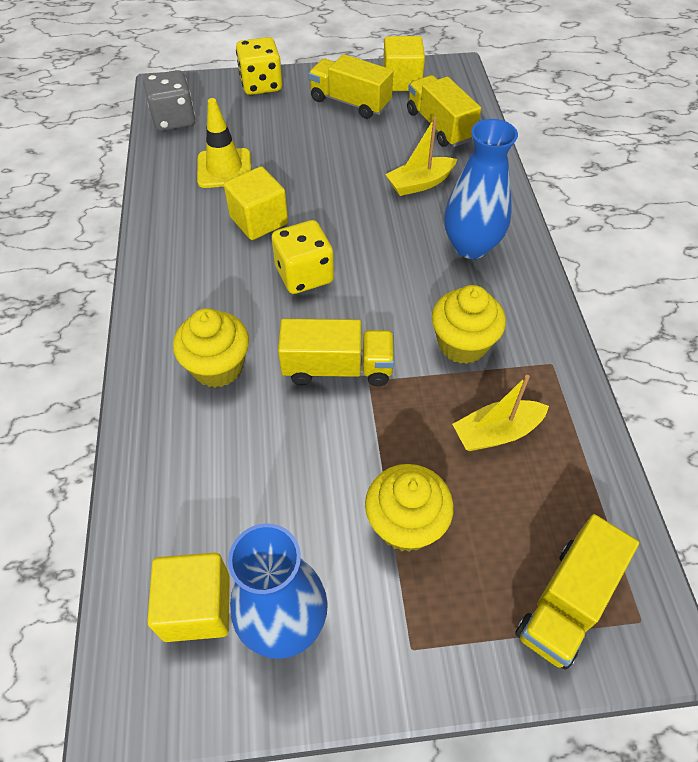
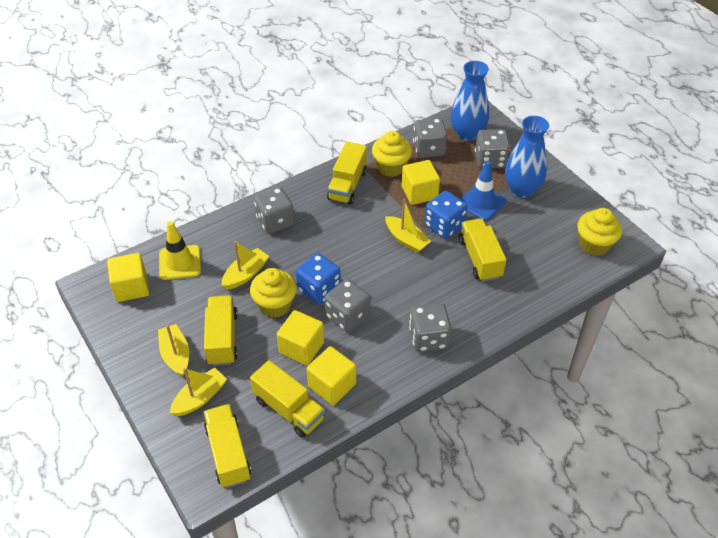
blue dice: 0 -> 2
blue traffic cone: 0 -> 1
grey dice: 1 -> 5
yellow boat: 2 -> 4
yellow cube: 3 -> 4
yellow dice: 2 -> 0
yellow truck: 4 -> 5

